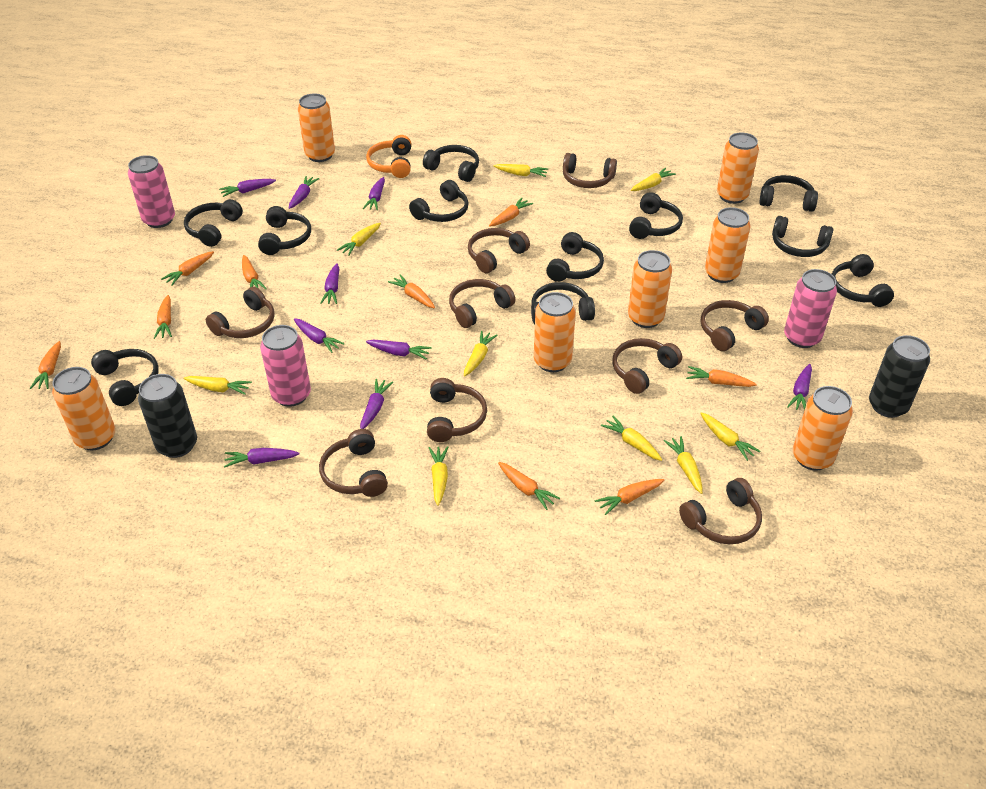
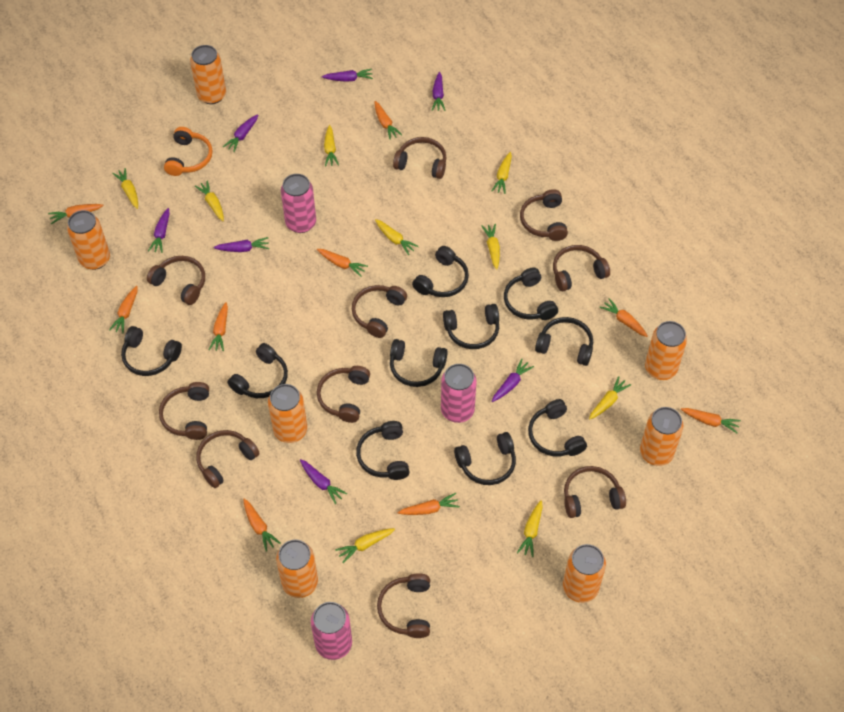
black can: 2 -> 0
black headphones: 11 -> 10
brown headphones: 9 -> 10
purple carrot: 9 -> 7

